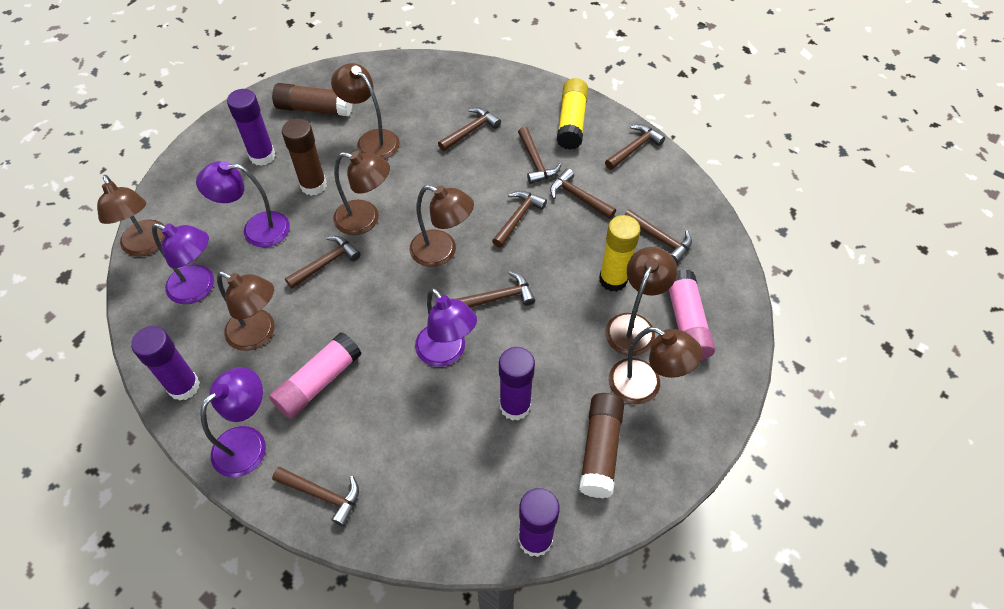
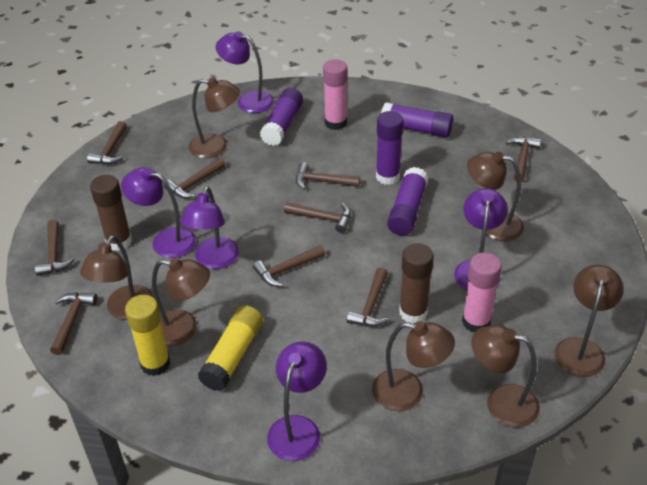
brown glue stick: 3 -> 2
purple lamp: 4 -> 5

